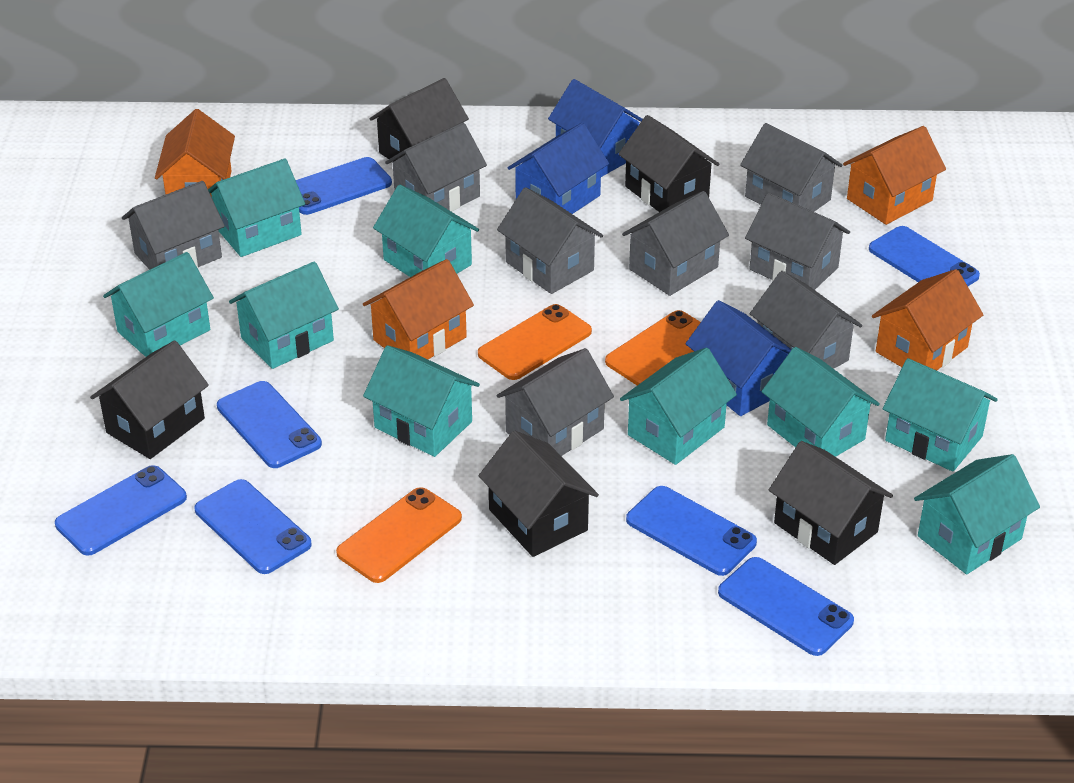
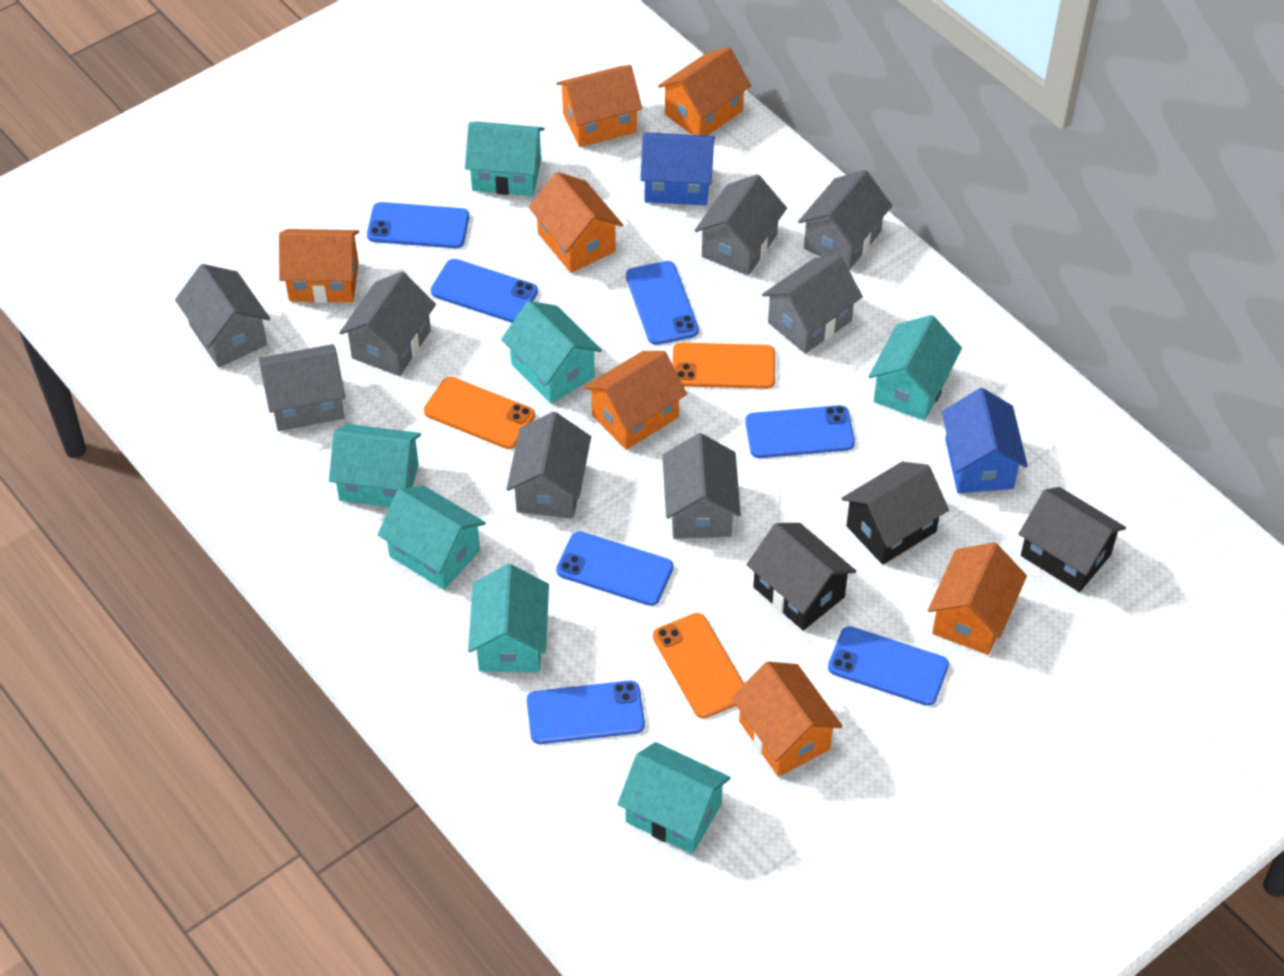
black house: 5 -> 3
blue house: 3 -> 2
orange house: 4 -> 7
turquoise house: 9 -> 7

